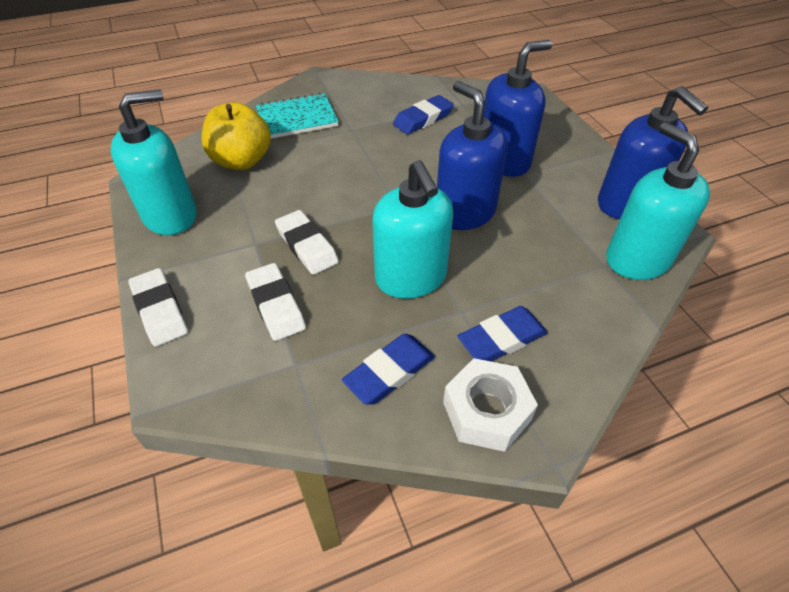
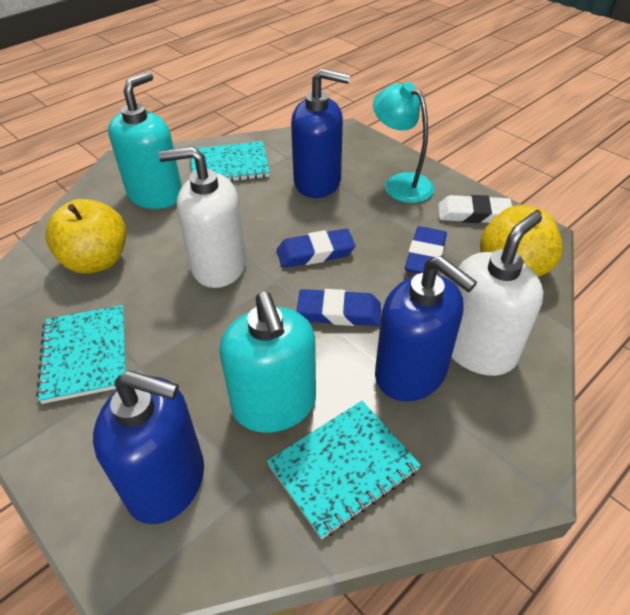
turquoise lamp: 0 -> 1
turquoise notebook: 1 -> 3
turquoise soap dispenser: 3 -> 2
white eraser: 3 -> 1
white nut: 1 -> 0
white soap dispenser: 0 -> 2
yellow apple: 1 -> 2

